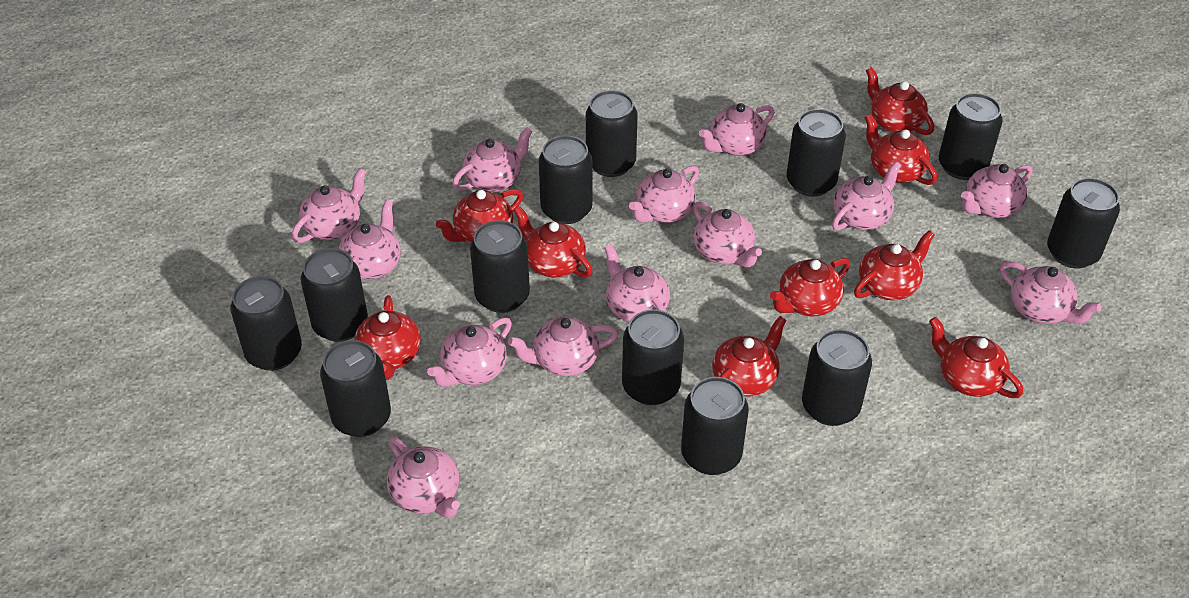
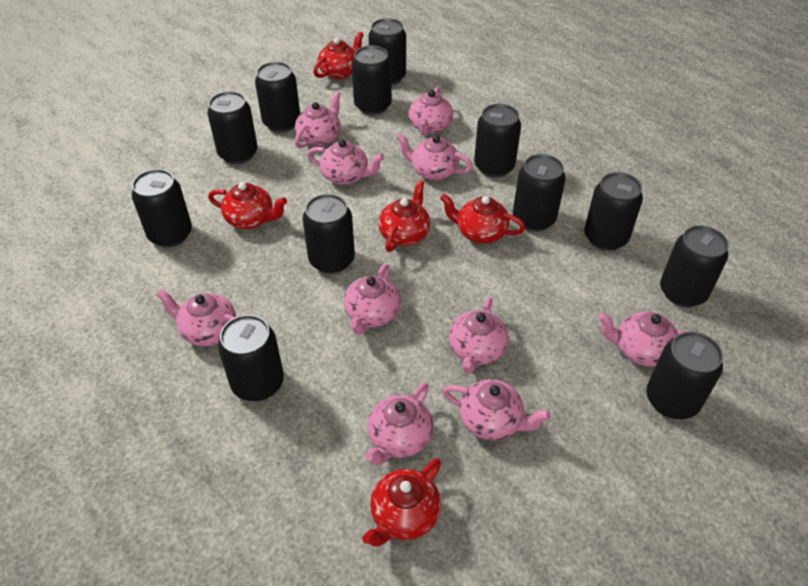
pink teapot: 13 -> 10
red teapot: 9 -> 5

